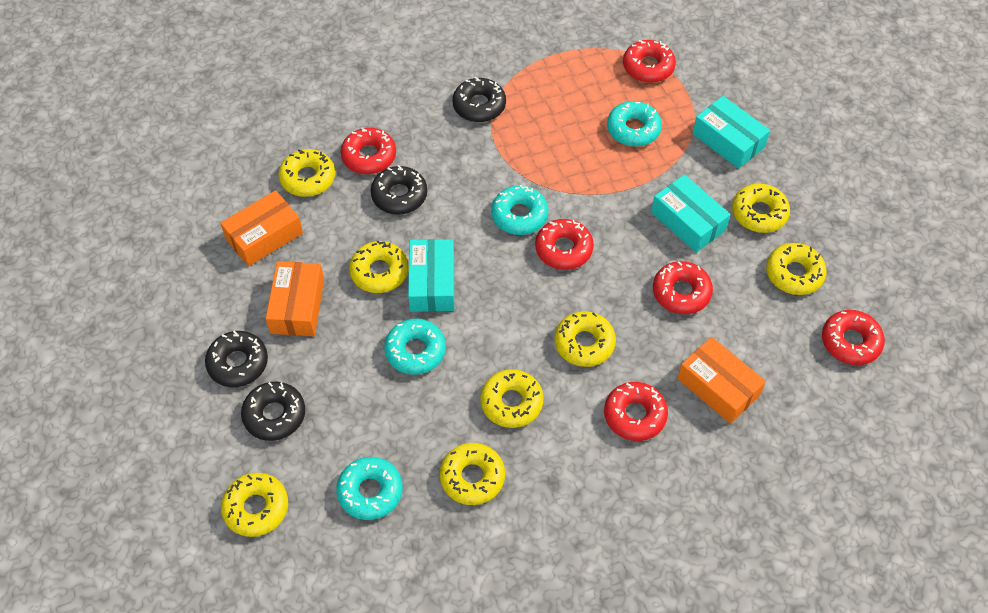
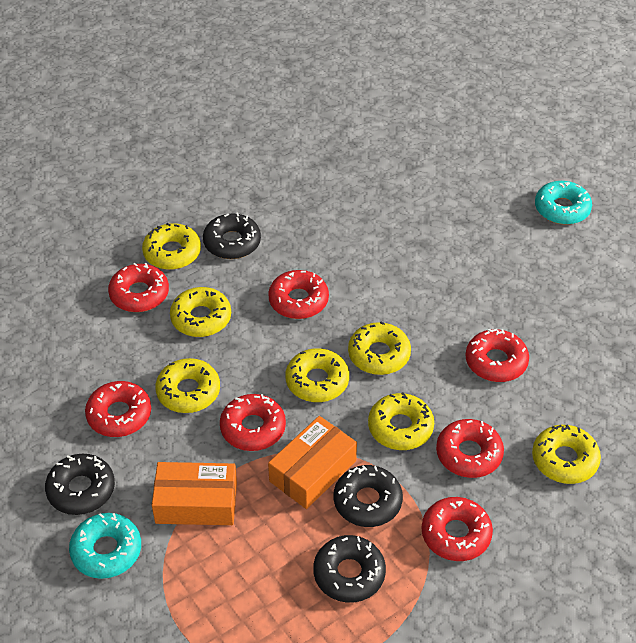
orange box: 3 -> 2
red donut: 6 -> 7
turquoise box: 3 -> 0
turquoise donut: 4 -> 2
yellow donut: 8 -> 7

